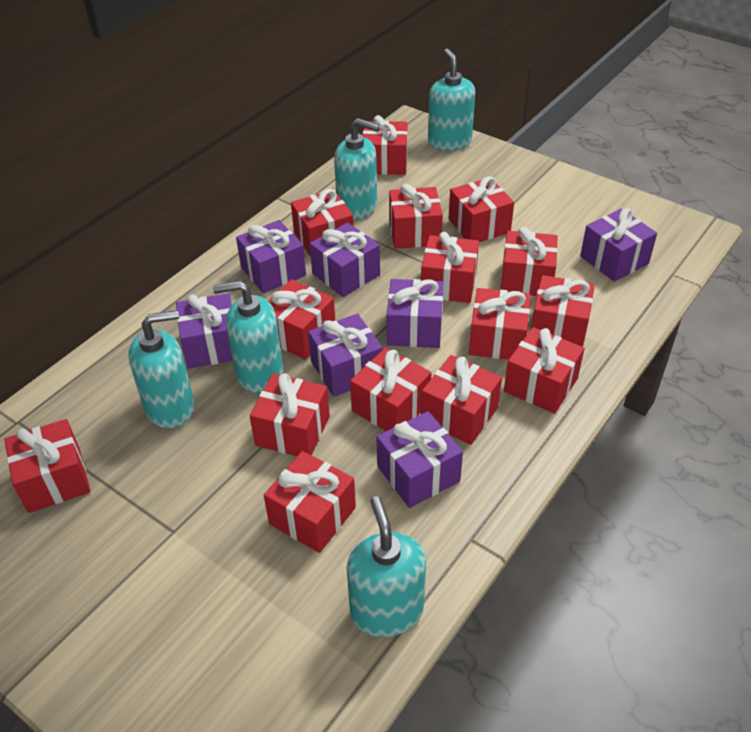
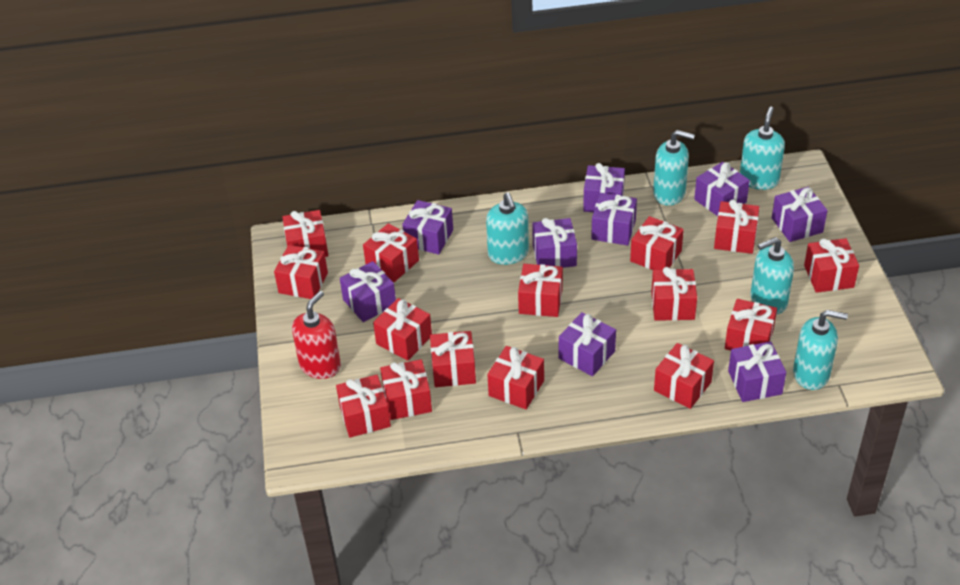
purple gift: 7 -> 9
red soap dispenser: 0 -> 1

